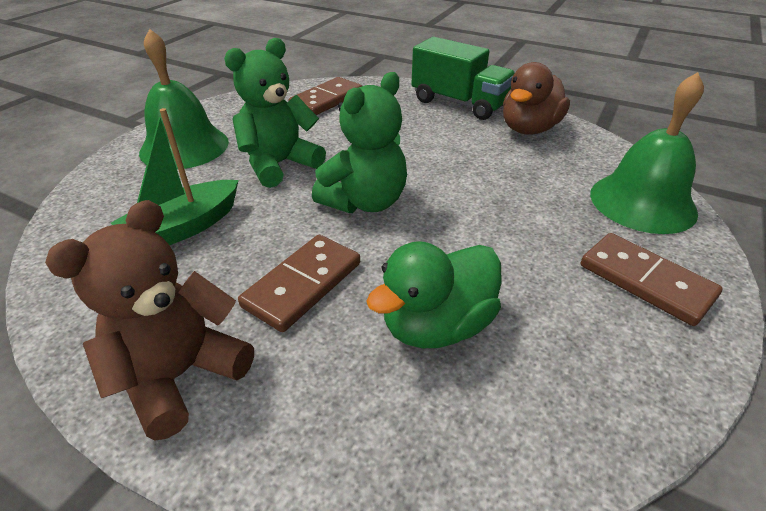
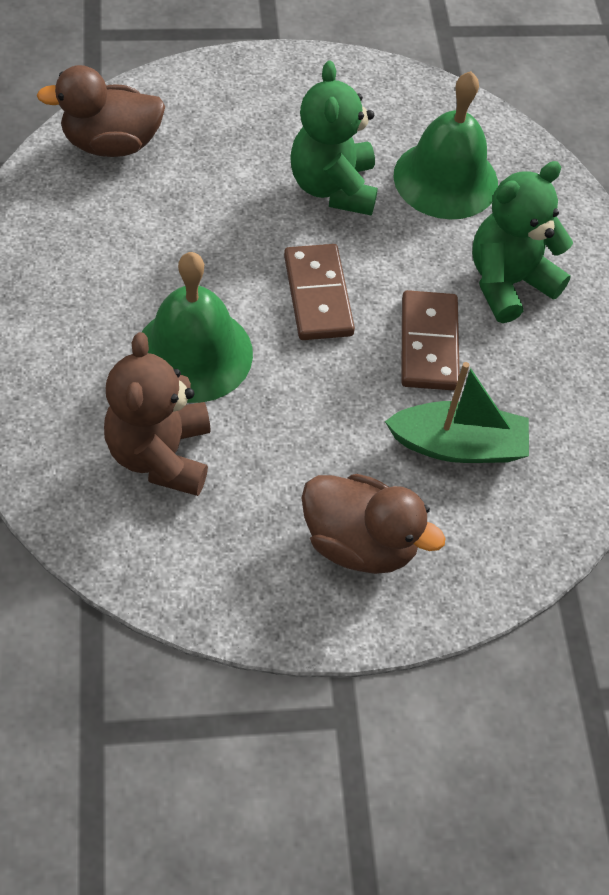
brown domino: 3 -> 2
brown duck: 1 -> 2
green duck: 1 -> 0
green truck: 1 -> 0

